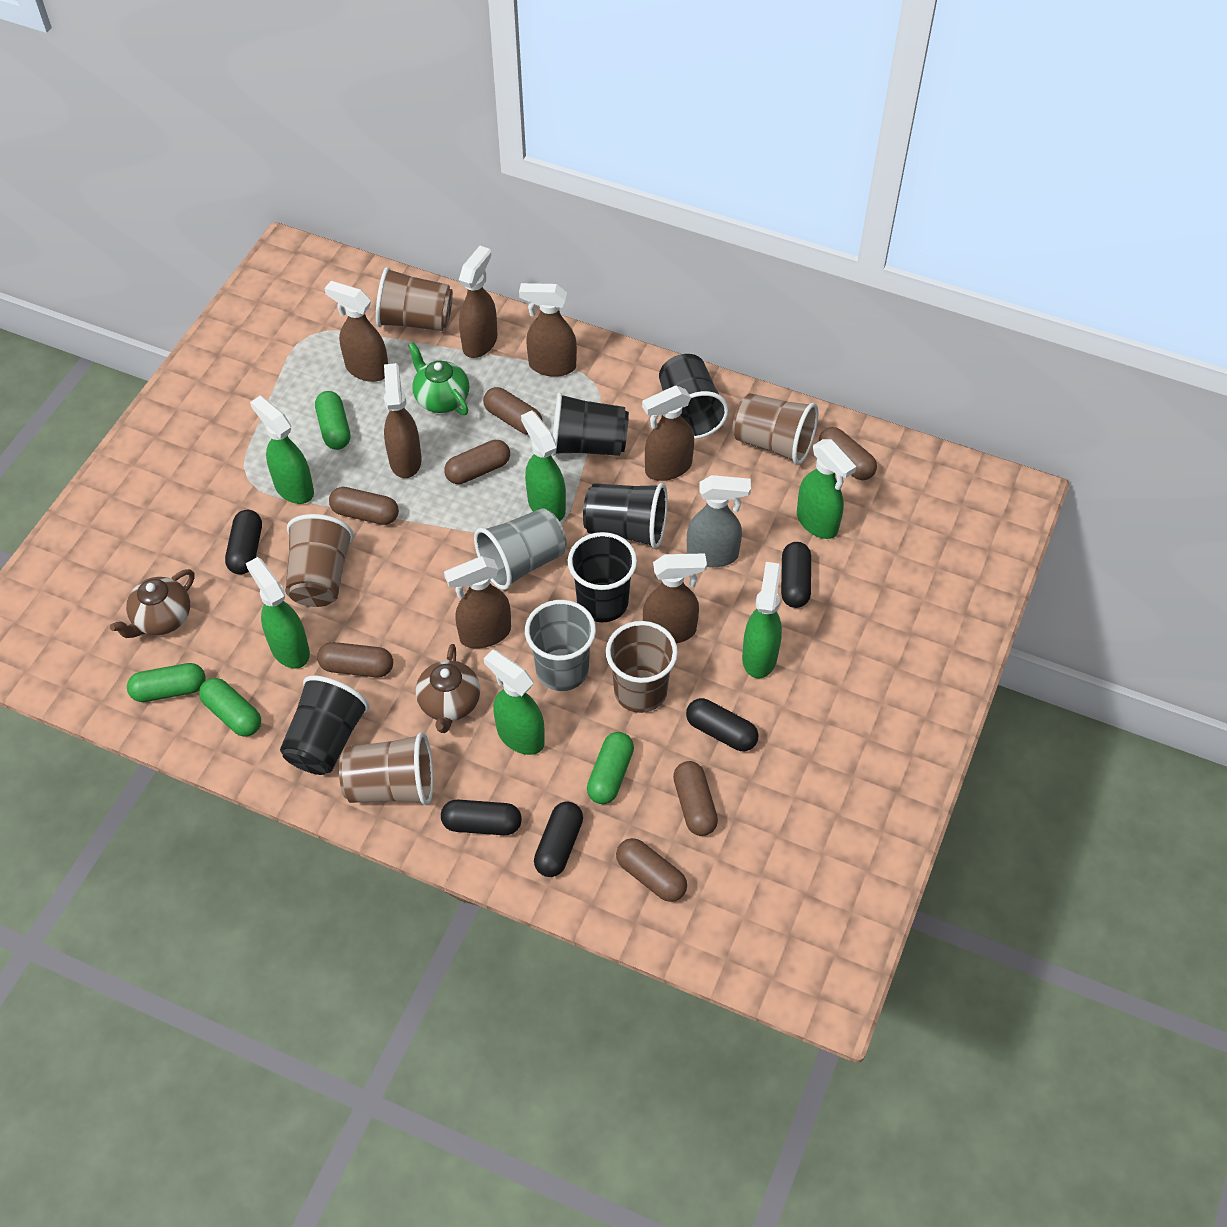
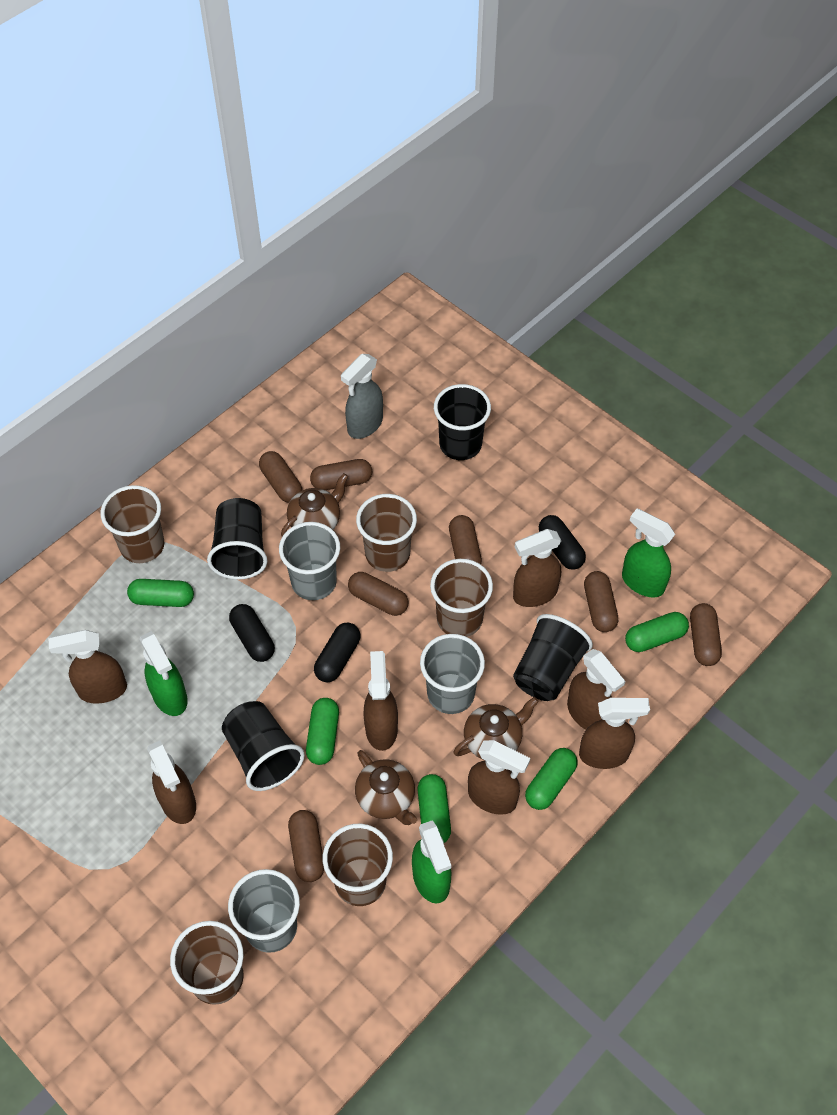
black capsule: 5 -> 3
black cup: 5 -> 4
brown teapot: 2 -> 3
green capsule: 4 -> 5
green spray bottle: 6 -> 3
green teapot: 1 -> 0
grey cup: 2 -> 3

